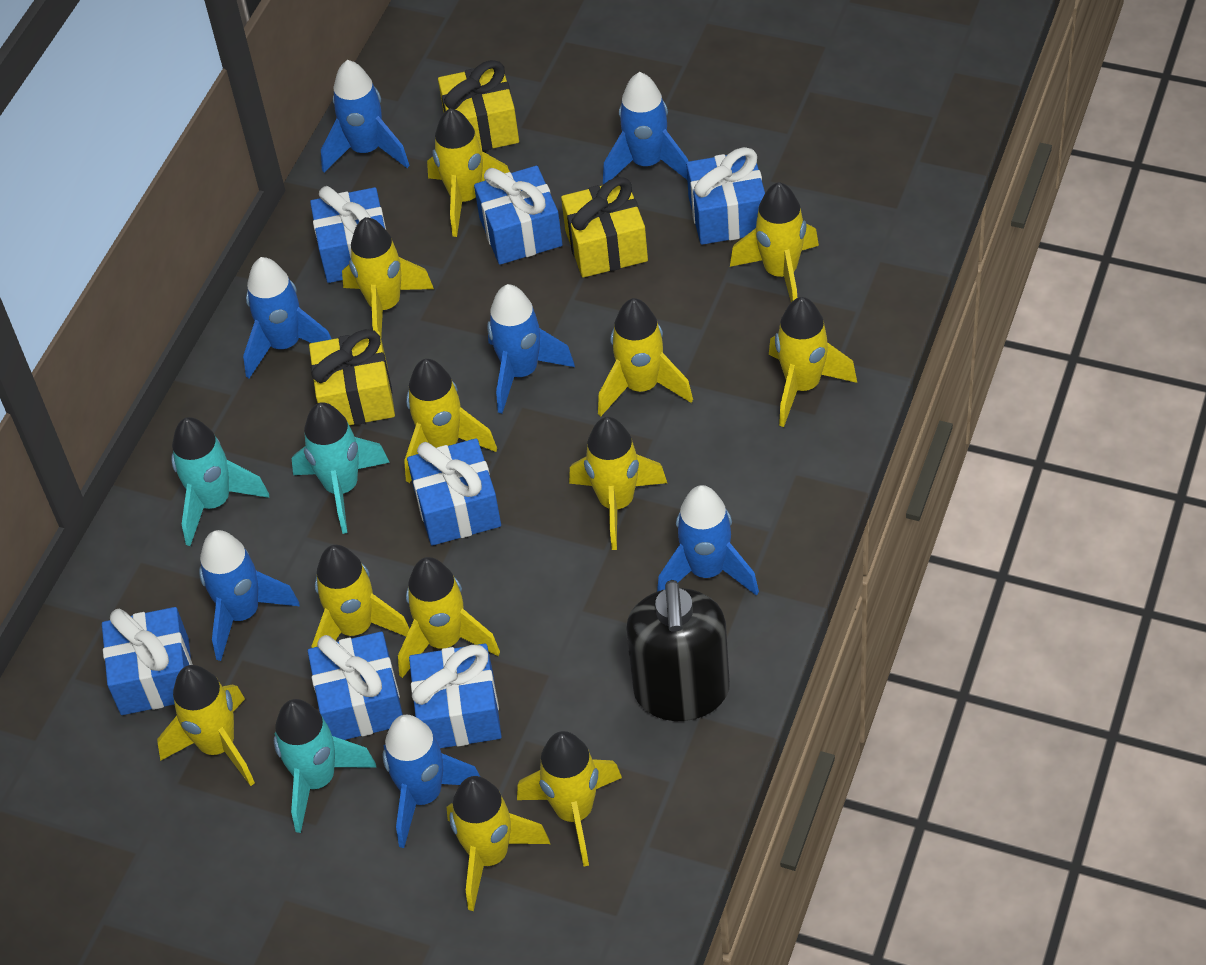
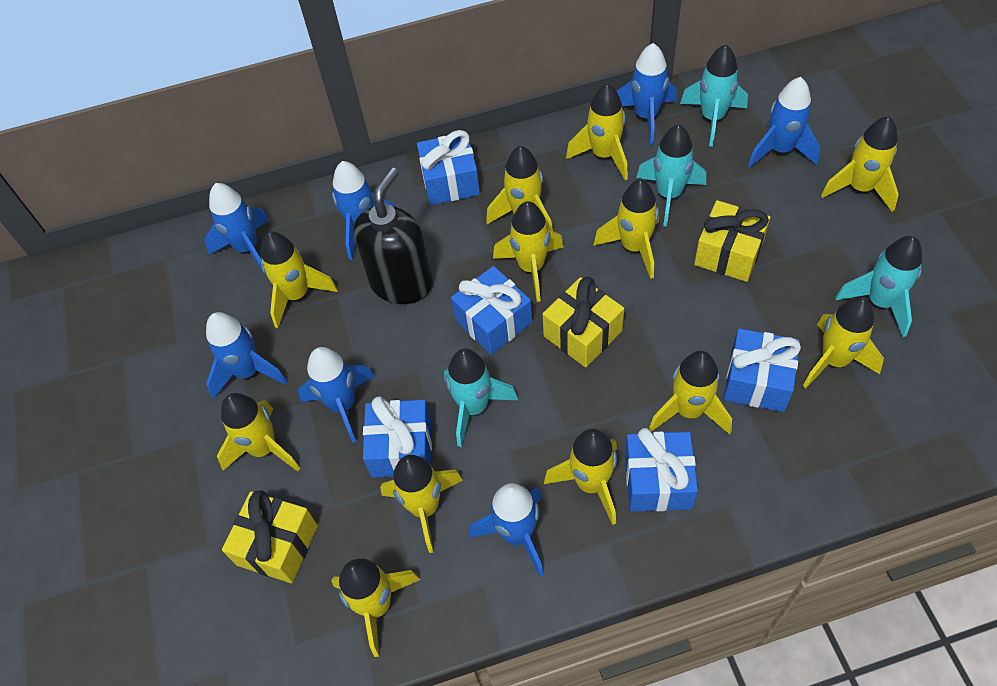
blue gift: 7 -> 5
turquoise rocket: 3 -> 4

